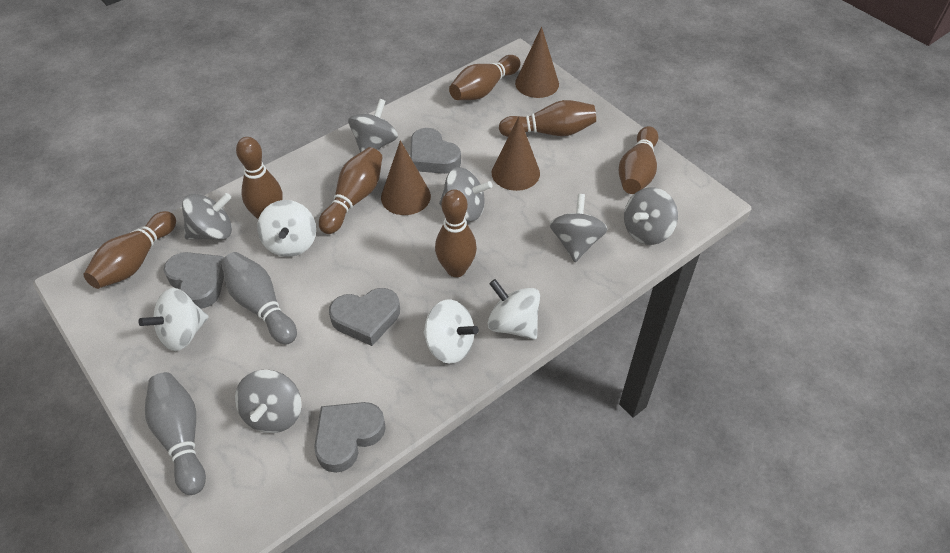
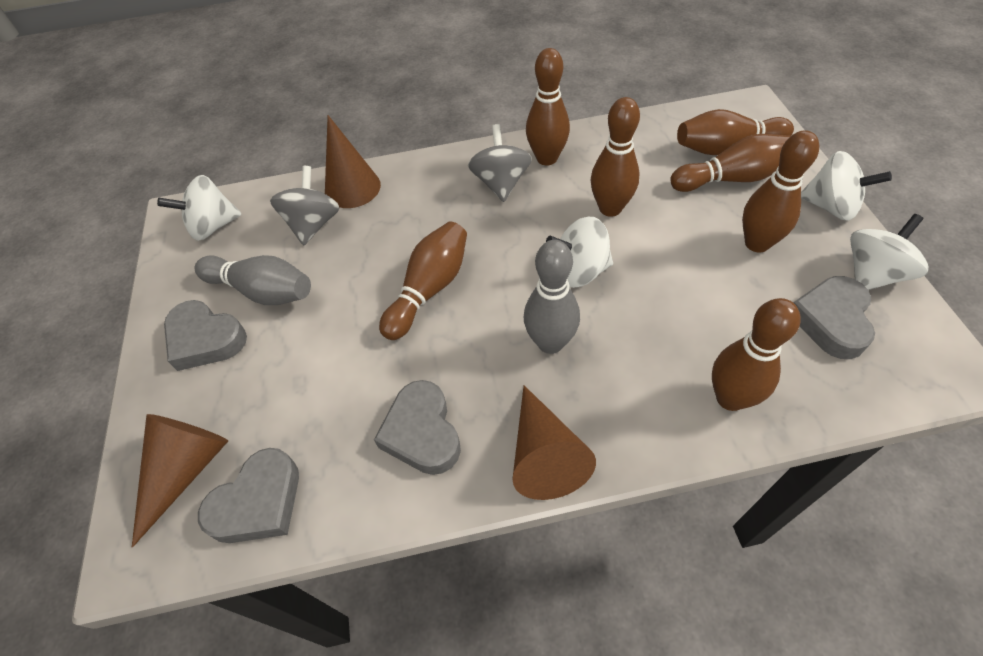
grey spinning top: 6 -> 2

